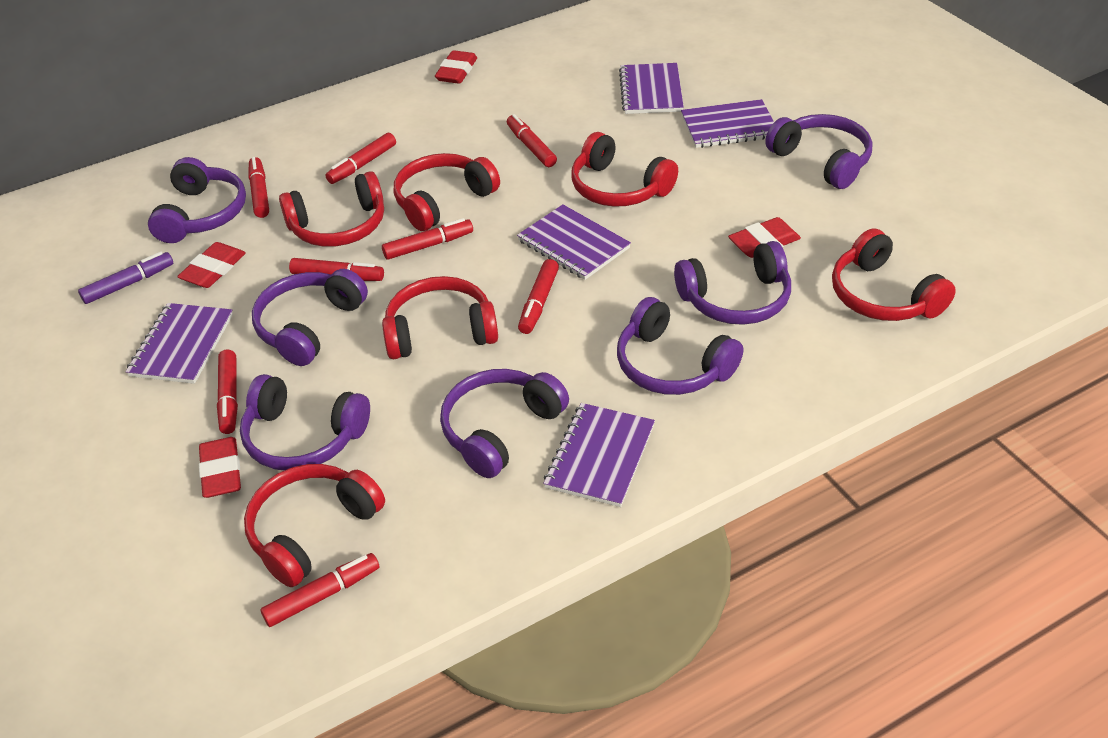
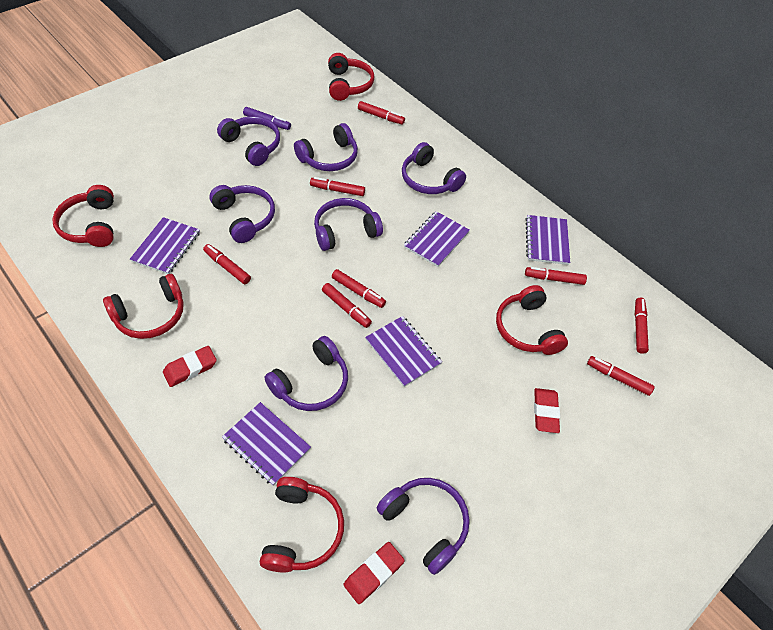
red eraser: 4 -> 3
red headphones: 6 -> 5

